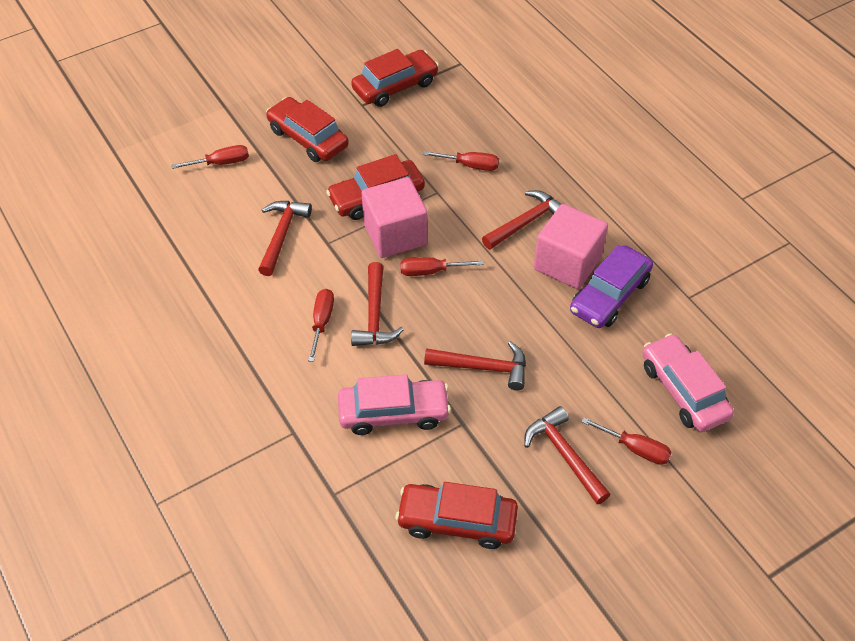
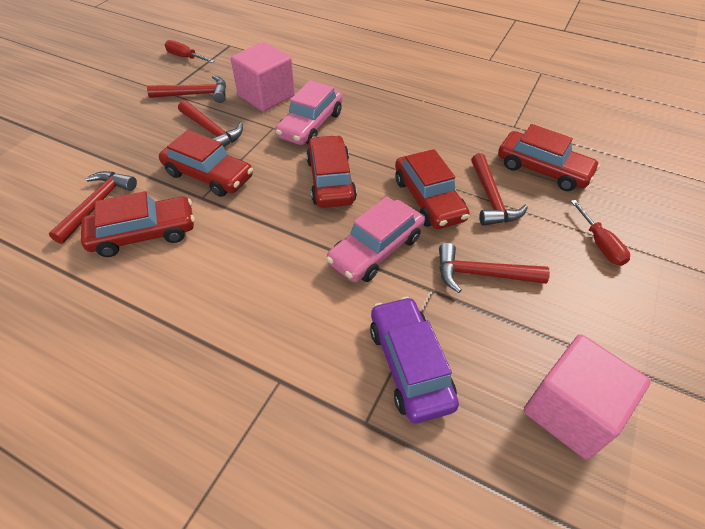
red car: 4 -> 5
red screwdriver: 5 -> 2

